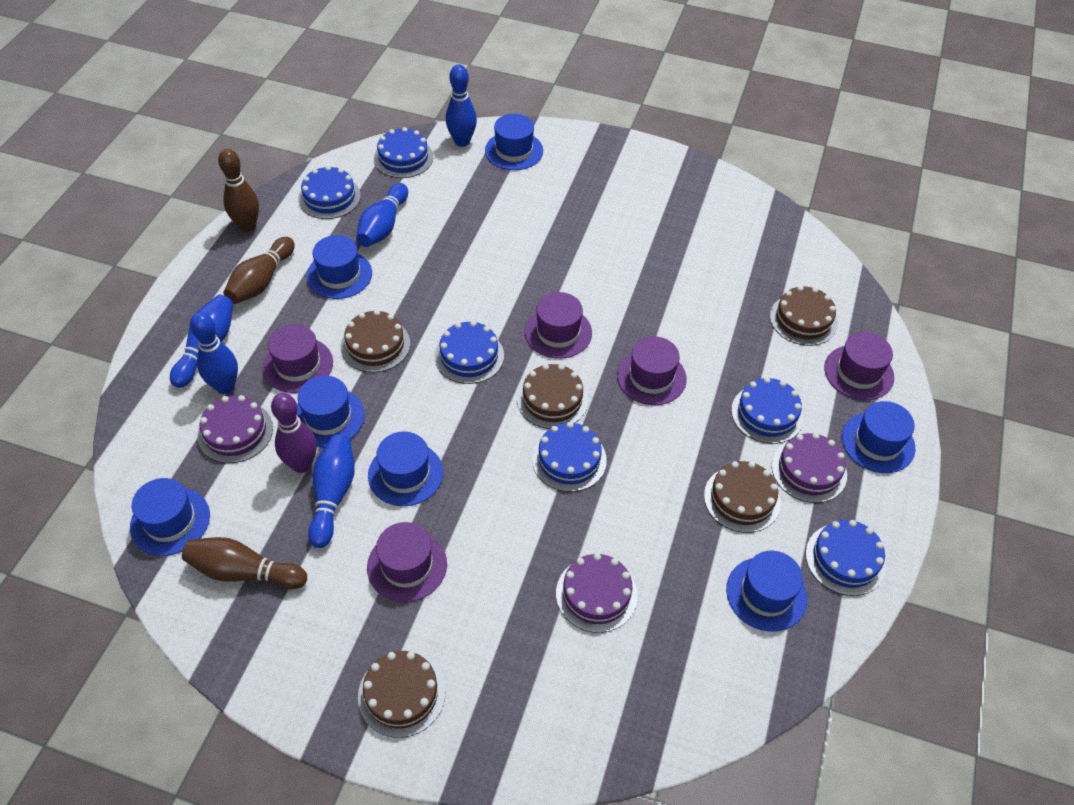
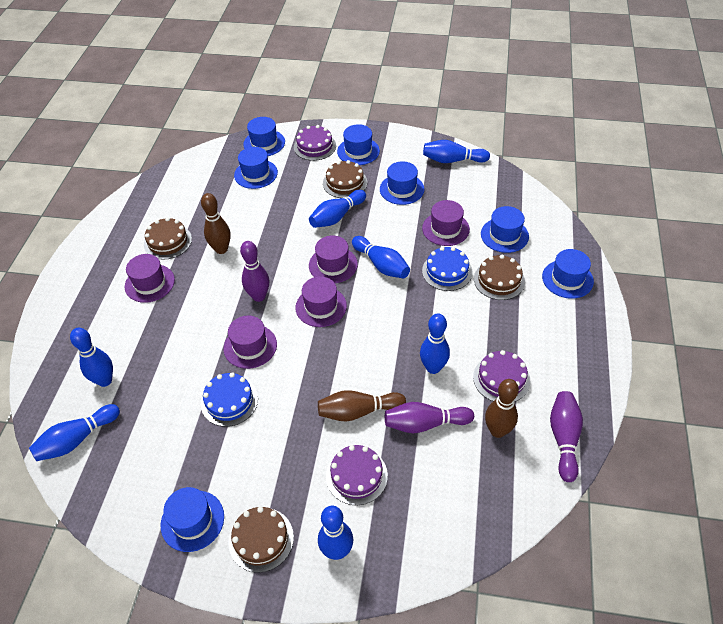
blue bowling pin: 5 -> 7
blue cake: 6 -> 2
brown cake: 5 -> 4
purple bowling pin: 1 -> 3

